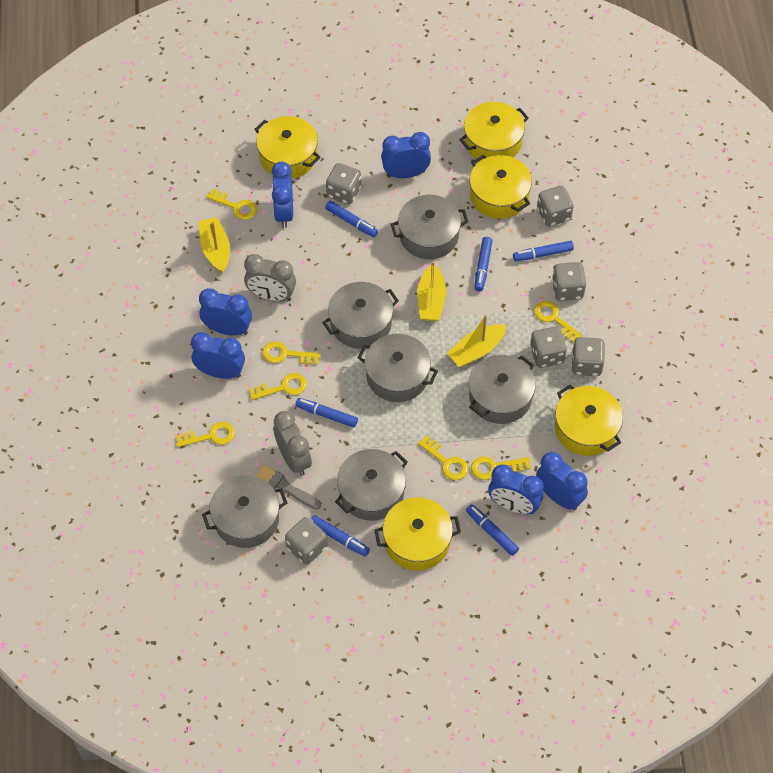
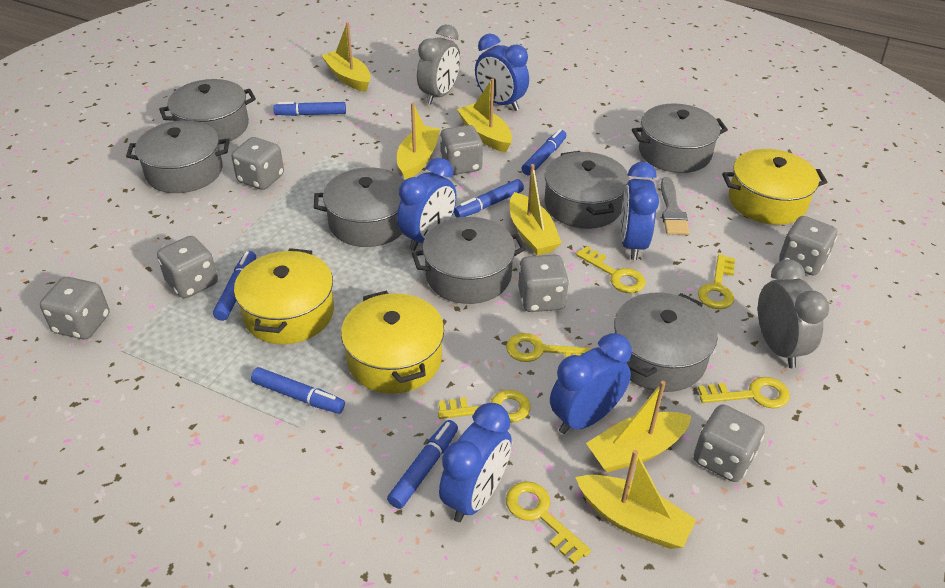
blue clock: 6 -> 5
grey dice: 6 -> 7
grey pot: 6 -> 7
yellow boat: 3 -> 6
yellow key: 7 -> 6
yellow pot: 5 -> 3

